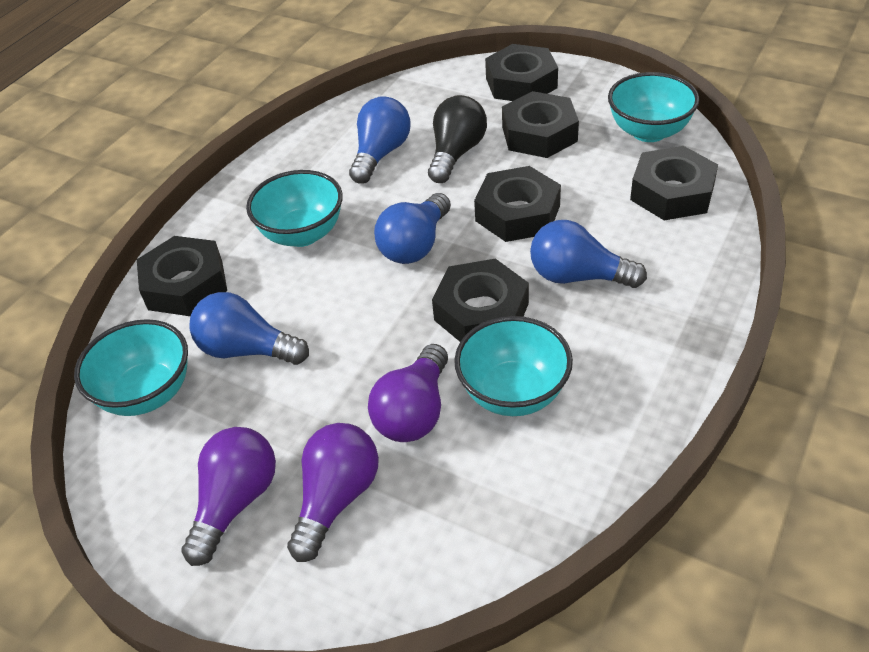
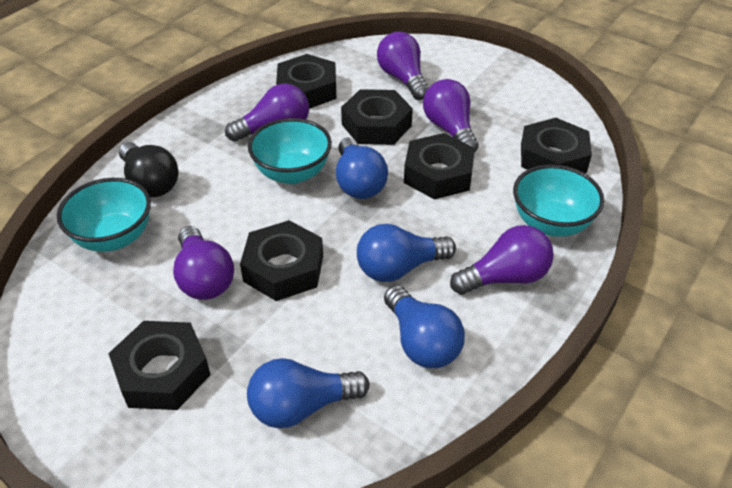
purple light bulb: 3 -> 5
turquoise bowl: 4 -> 3

